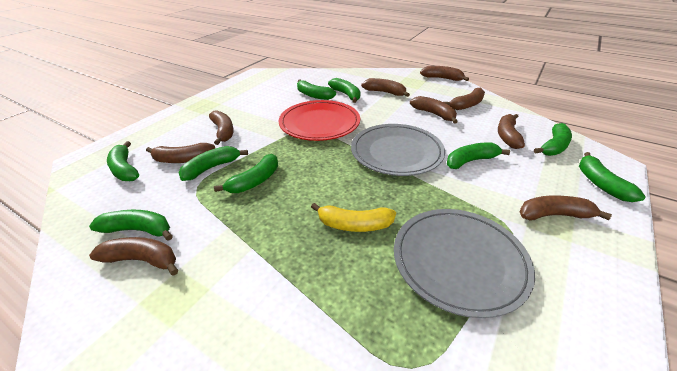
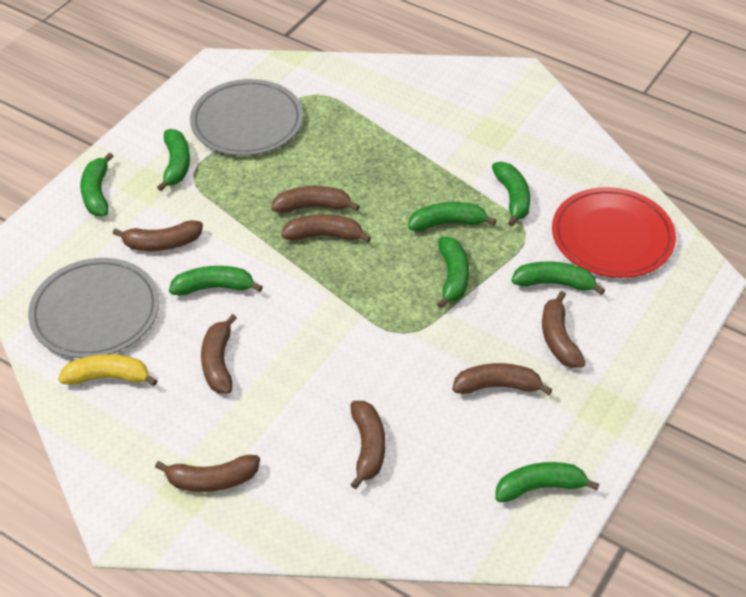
brown banana: 9 -> 8
green banana: 9 -> 8

